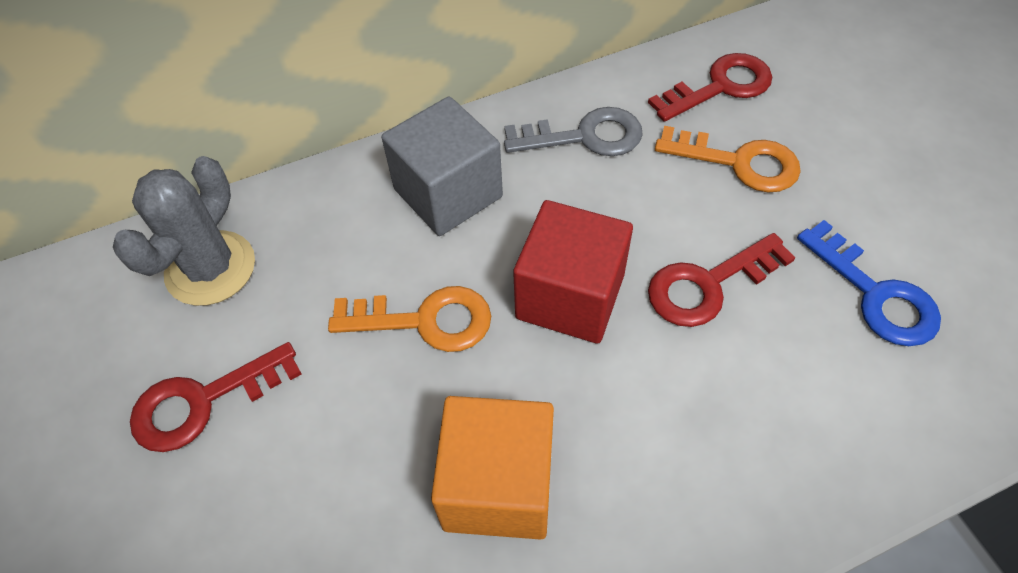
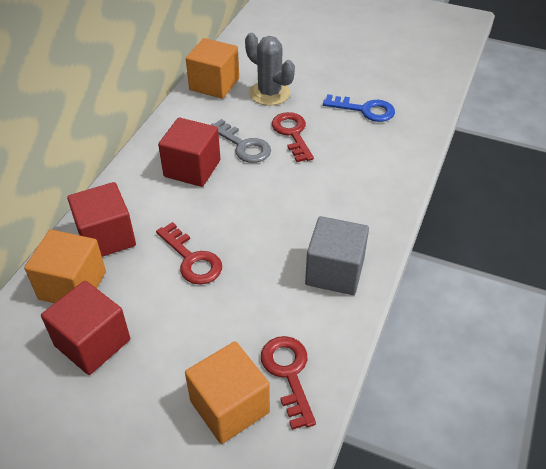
orange cube: 1 -> 3
orange key: 2 -> 0
red cube: 1 -> 3

